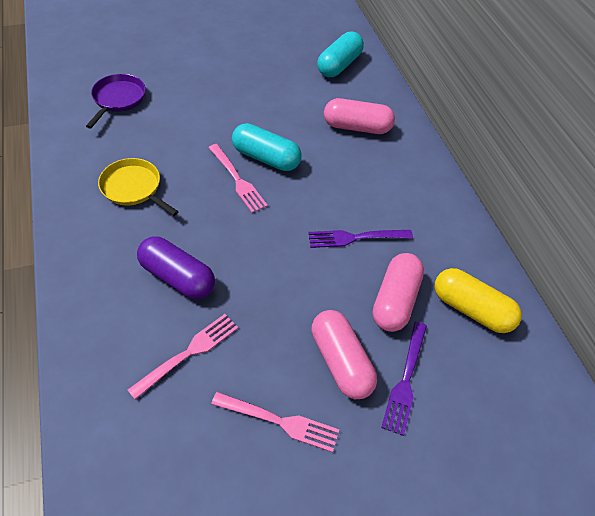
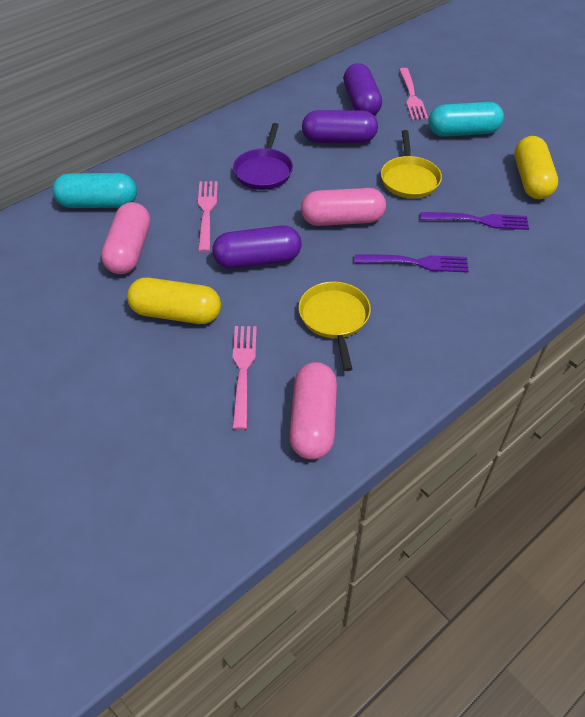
purple capsule: 1 -> 3
yellow capsule: 1 -> 2
yellow pan: 1 -> 2

